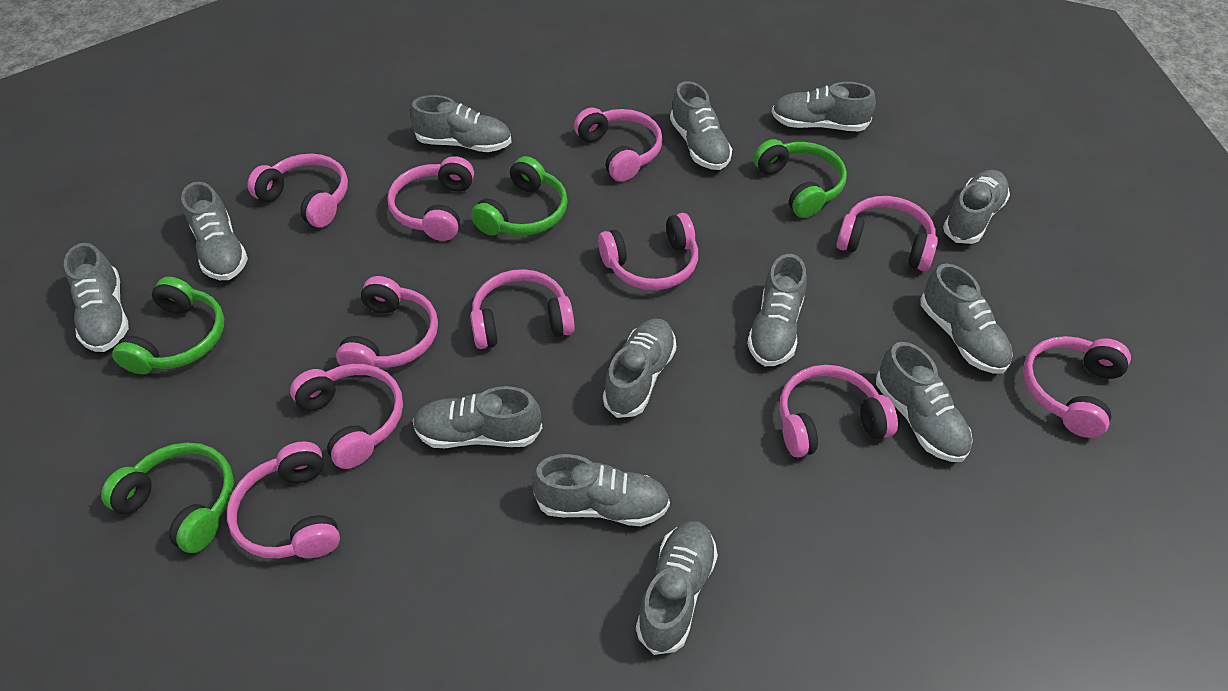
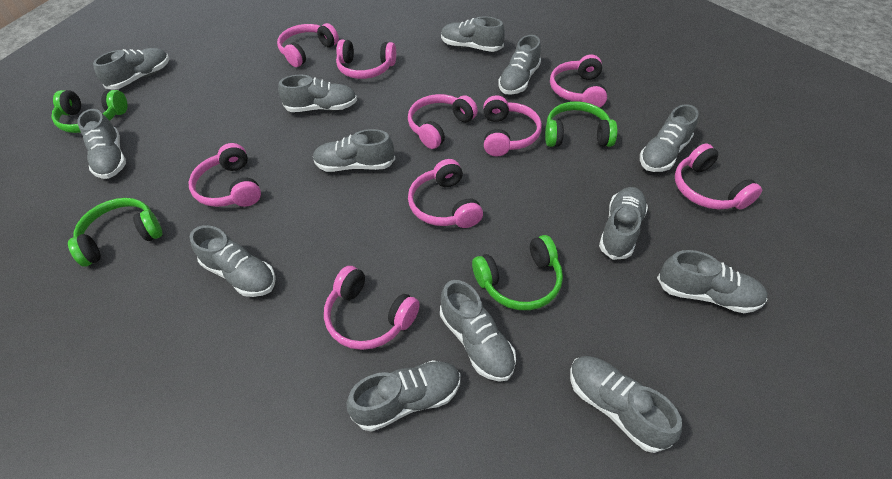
pink headphones: 11 -> 9

